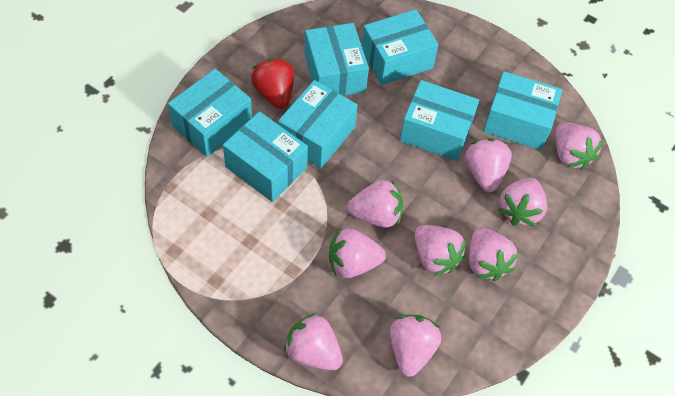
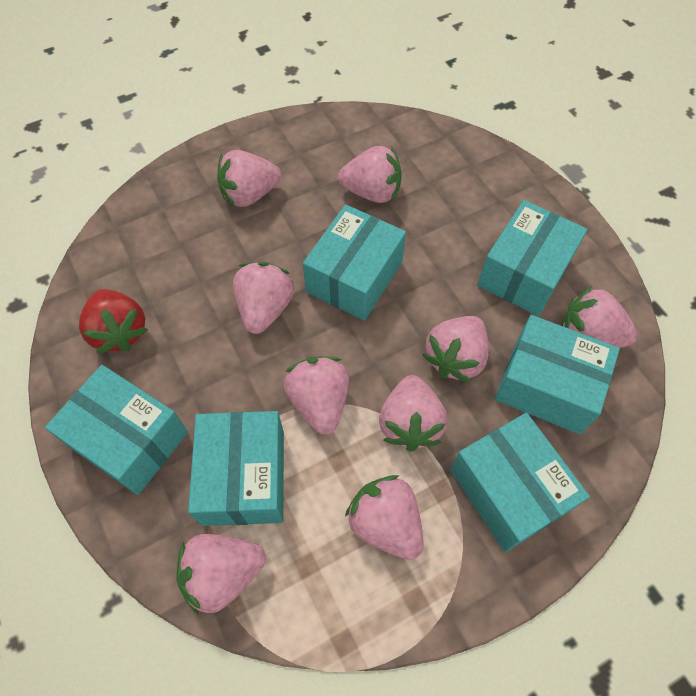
turquoise box: 7 -> 6

